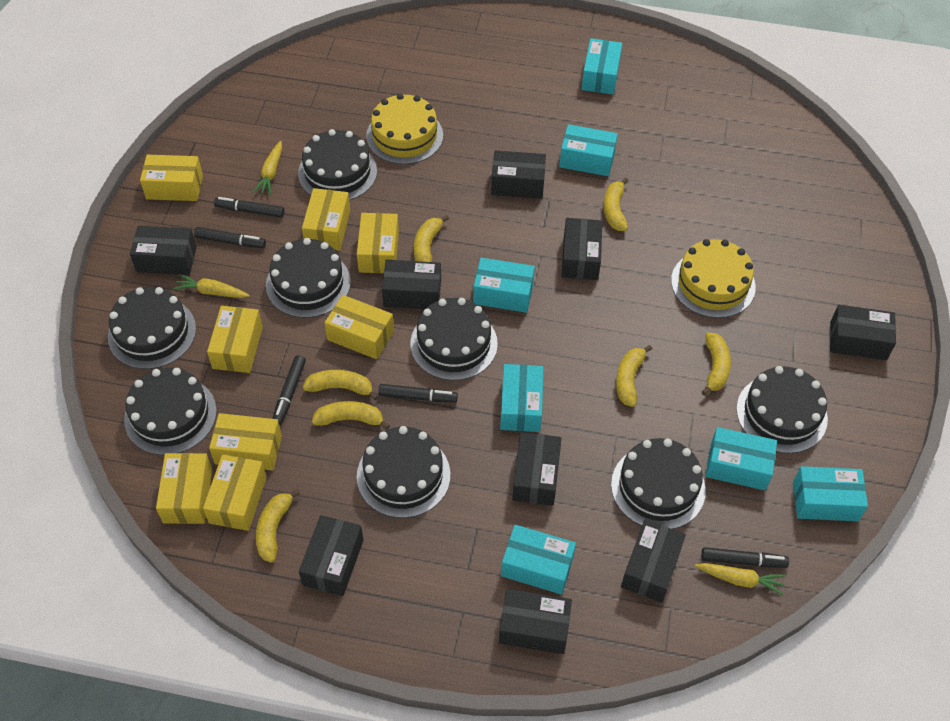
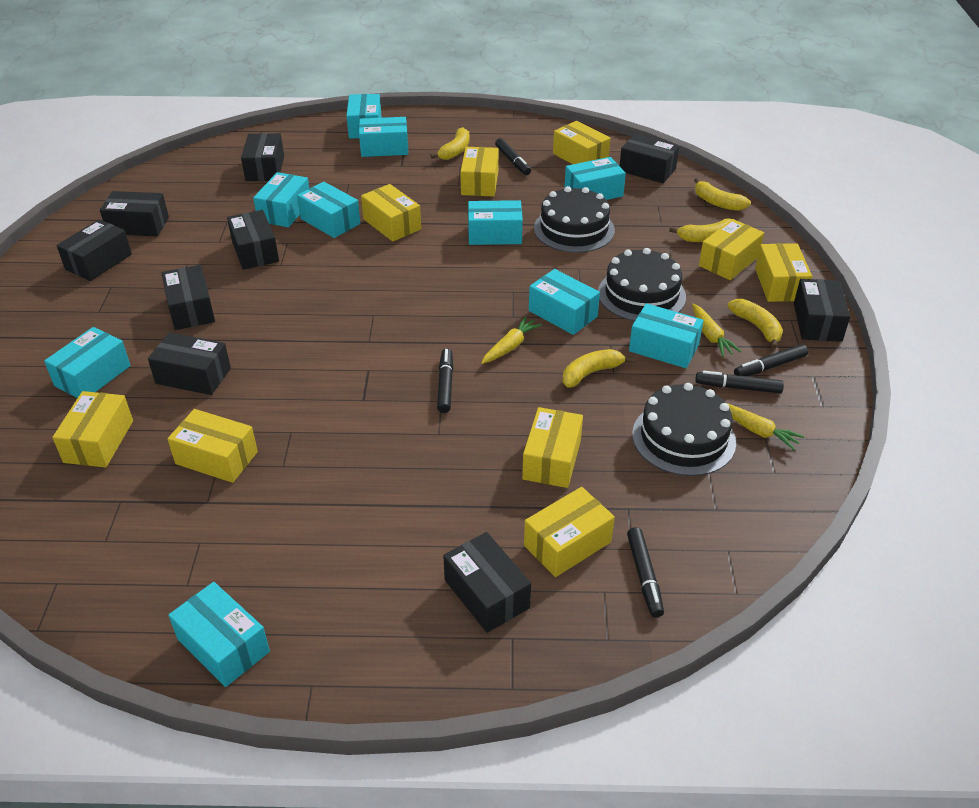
black cake: 8 -> 3
turquoise box: 7 -> 10
yellow banana: 7 -> 5
yellow box: 8 -> 9
yellow cake: 2 -> 0

